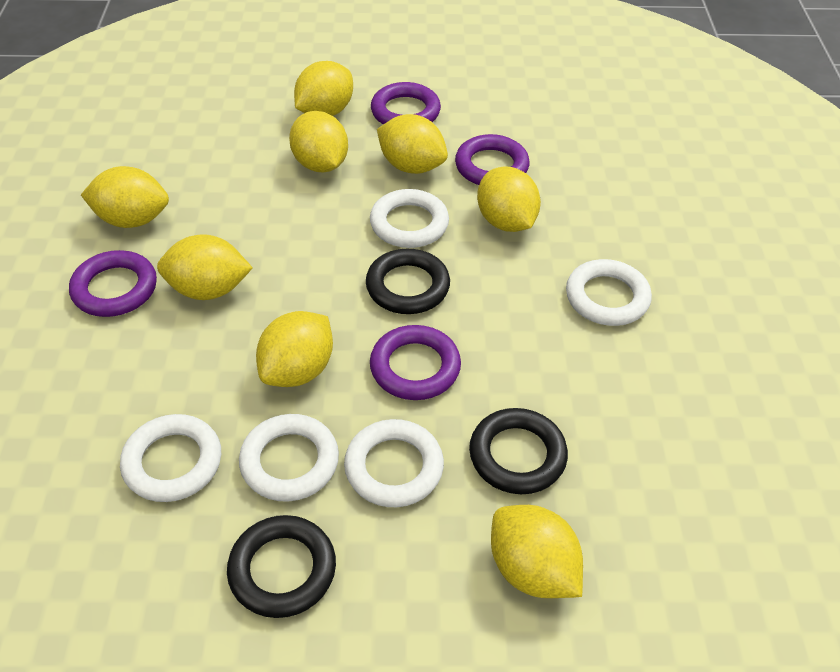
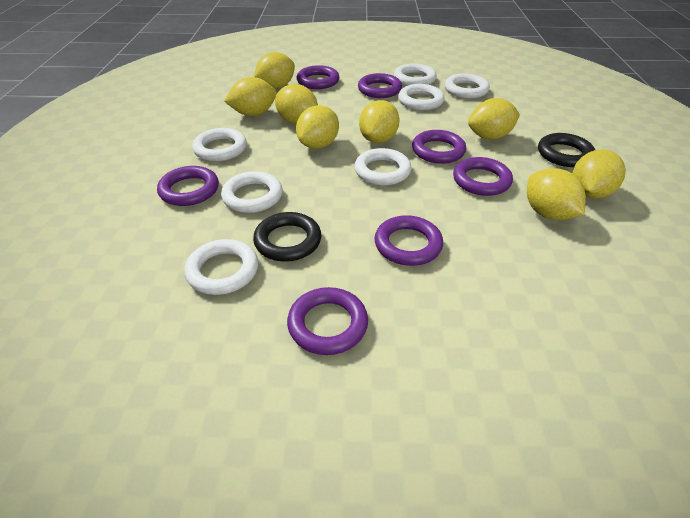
black ring: 3 -> 2
purple ring: 4 -> 7
white ring: 5 -> 7

